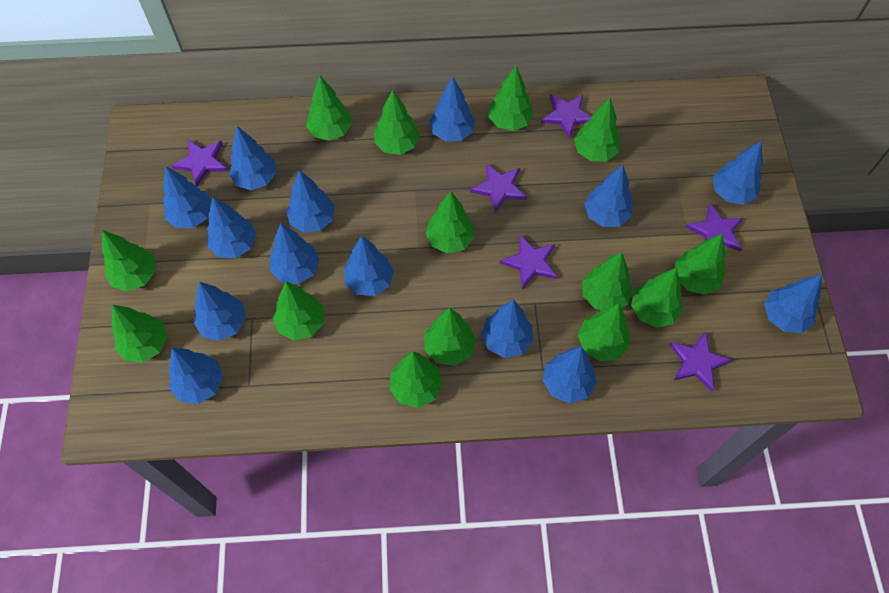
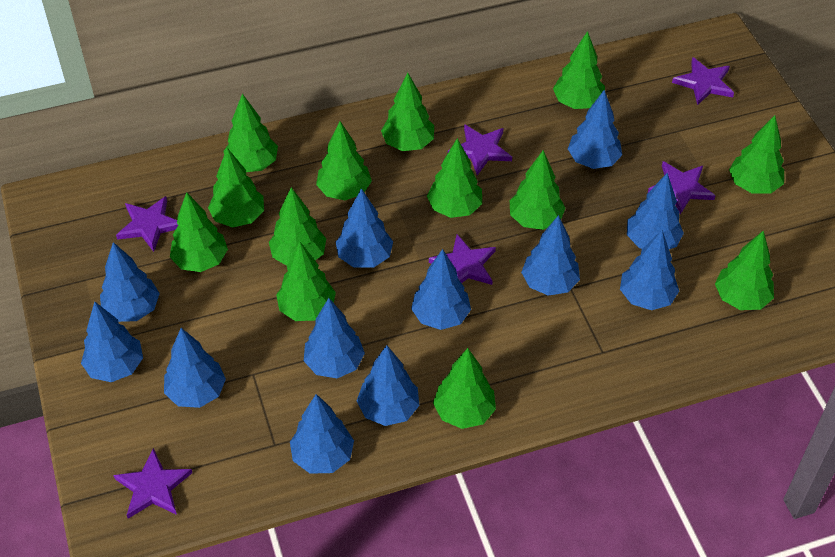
blue tree: 14 -> 12
green tree: 14 -> 13

